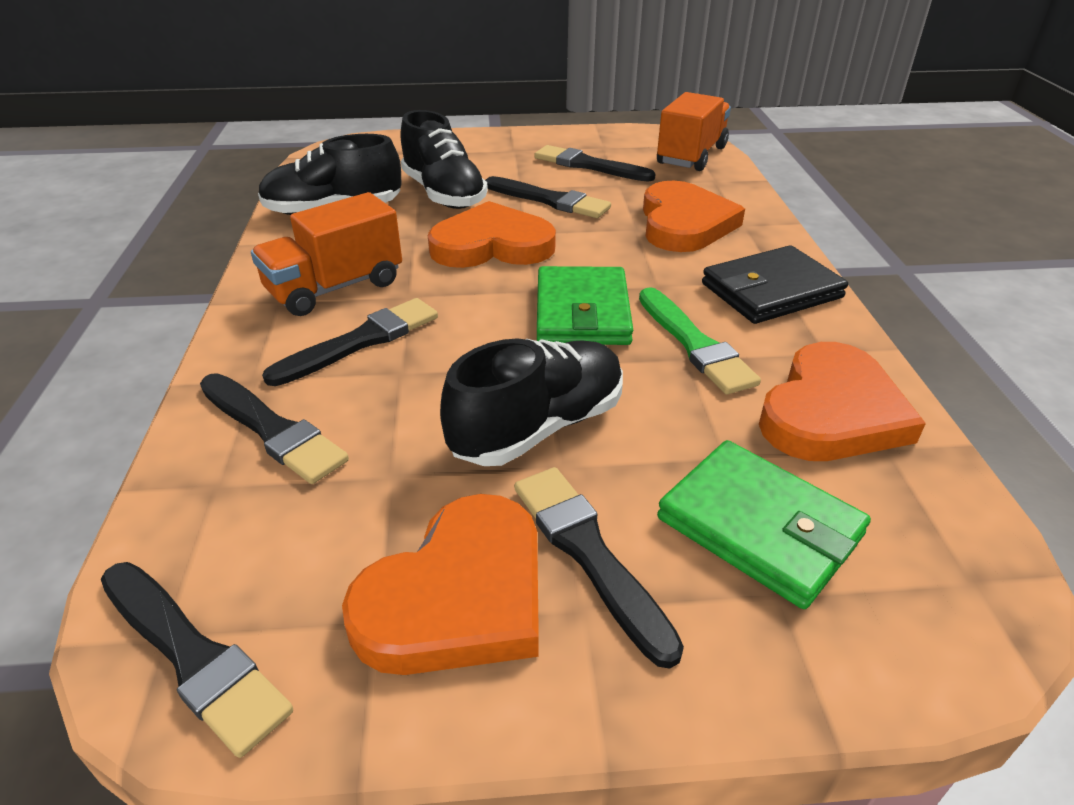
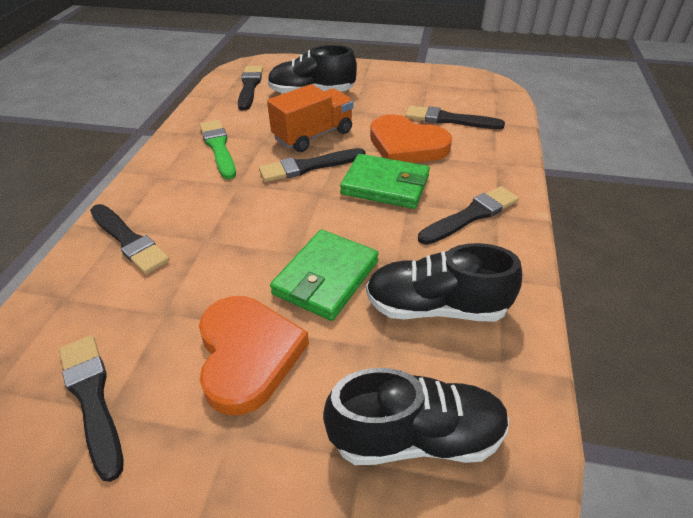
black wallet: 1 -> 0
orange heart: 4 -> 2
orange truck: 2 -> 1

